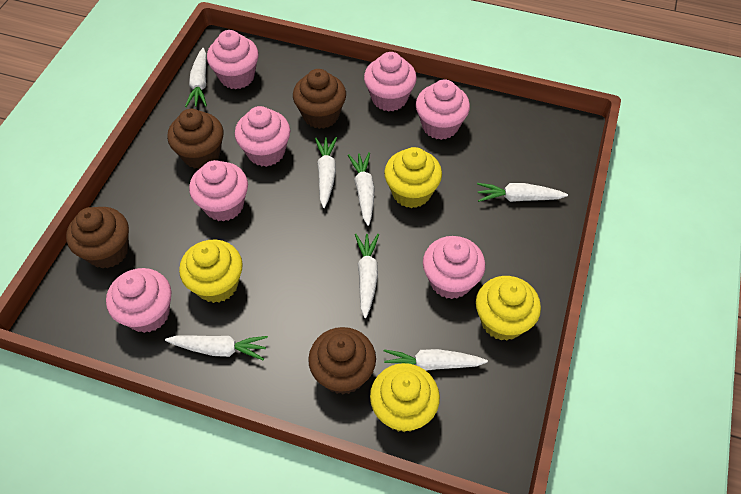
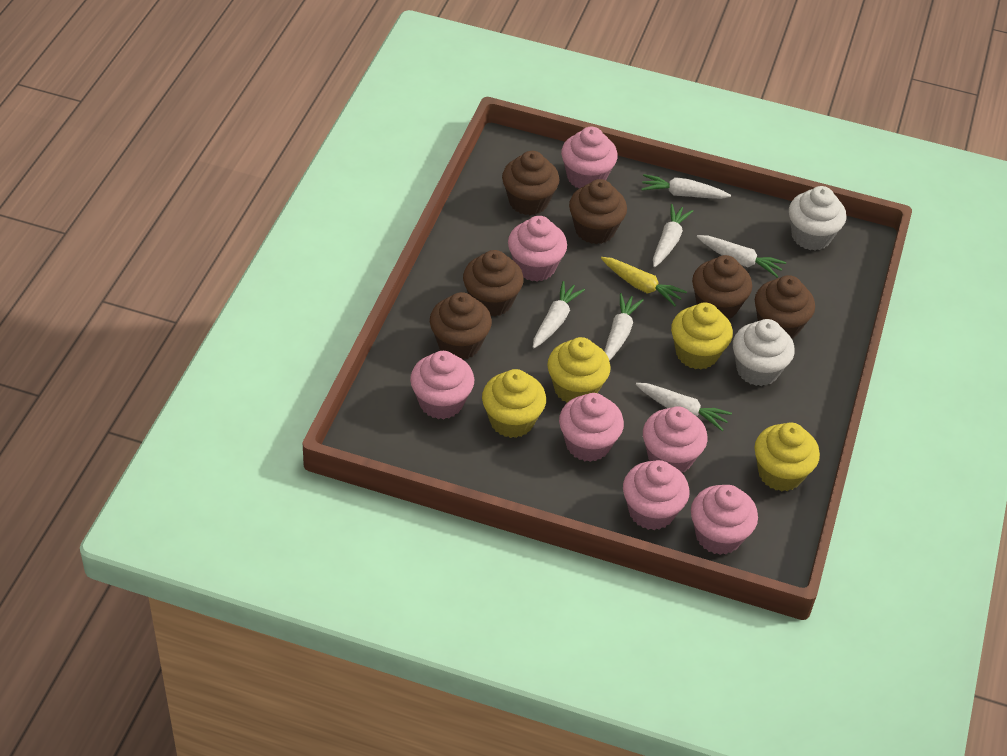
brown cupcake: 4 -> 6
white carrot: 7 -> 6
white cupcake: 0 -> 2
yellow carrot: 0 -> 1

